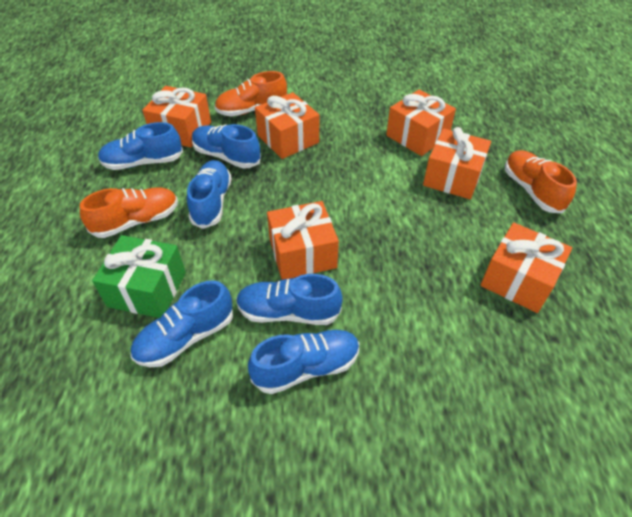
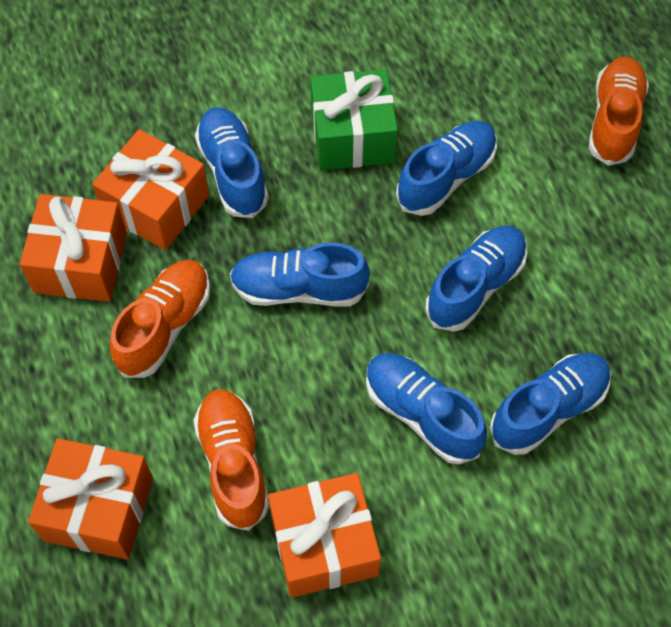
orange gift: 6 -> 4

